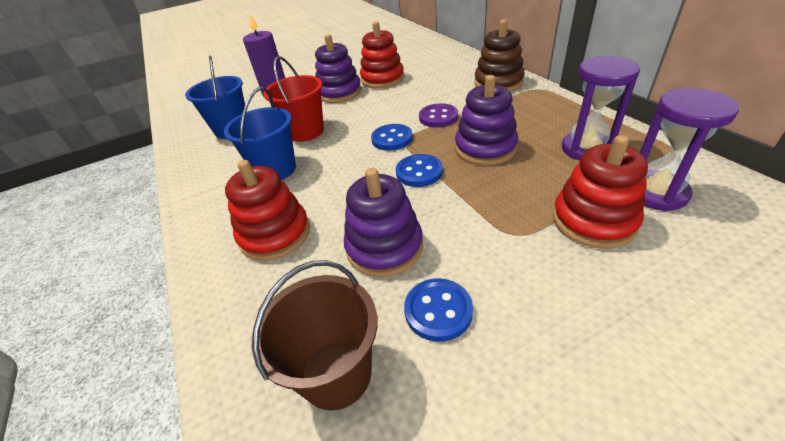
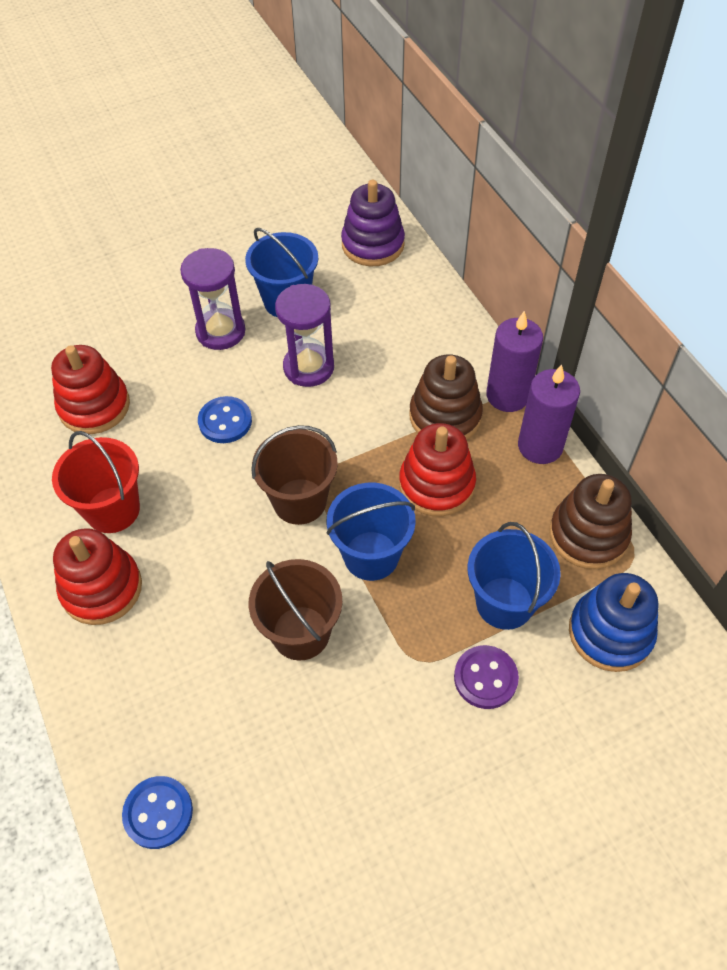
blue bucket: 2 -> 3
blue button: 3 -> 2
blue stacking toy: 0 -> 1
brown bucket: 1 -> 2
brown stacking toy: 1 -> 2
purple candle: 1 -> 2
purple stacking toy: 3 -> 1

